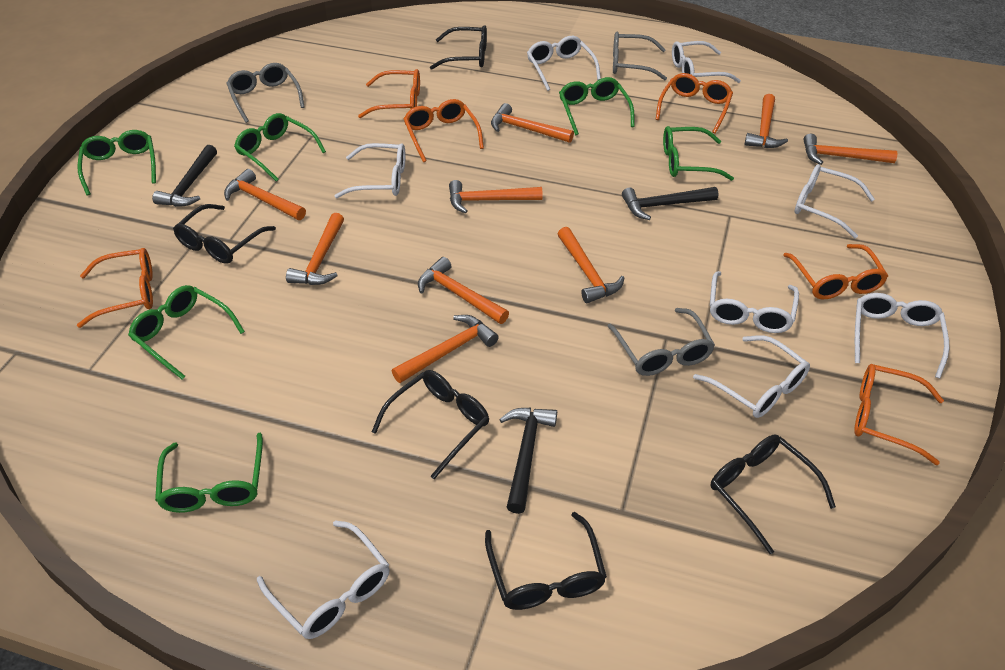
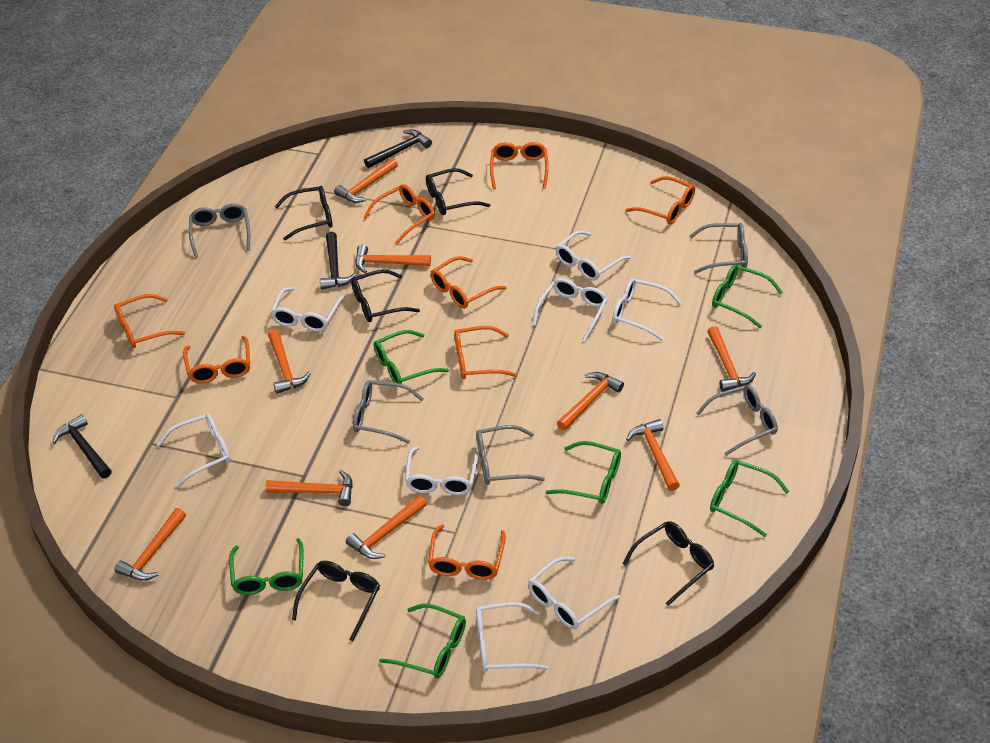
grey glasses: 3 -> 5
orange glasses: 6 -> 8

